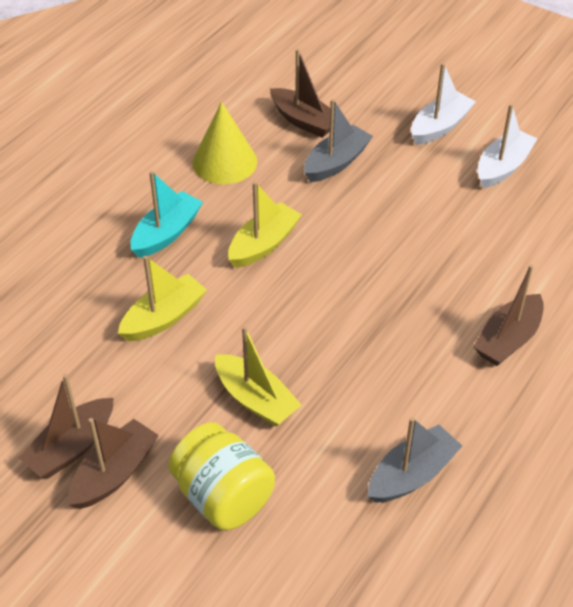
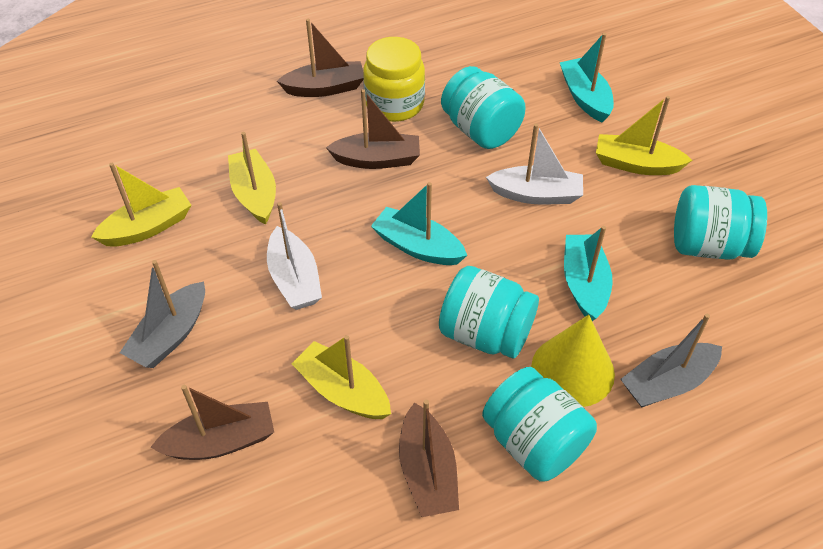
turquoise boat: 1 -> 3
turquoise jar: 0 -> 4
yellow boat: 3 -> 4

